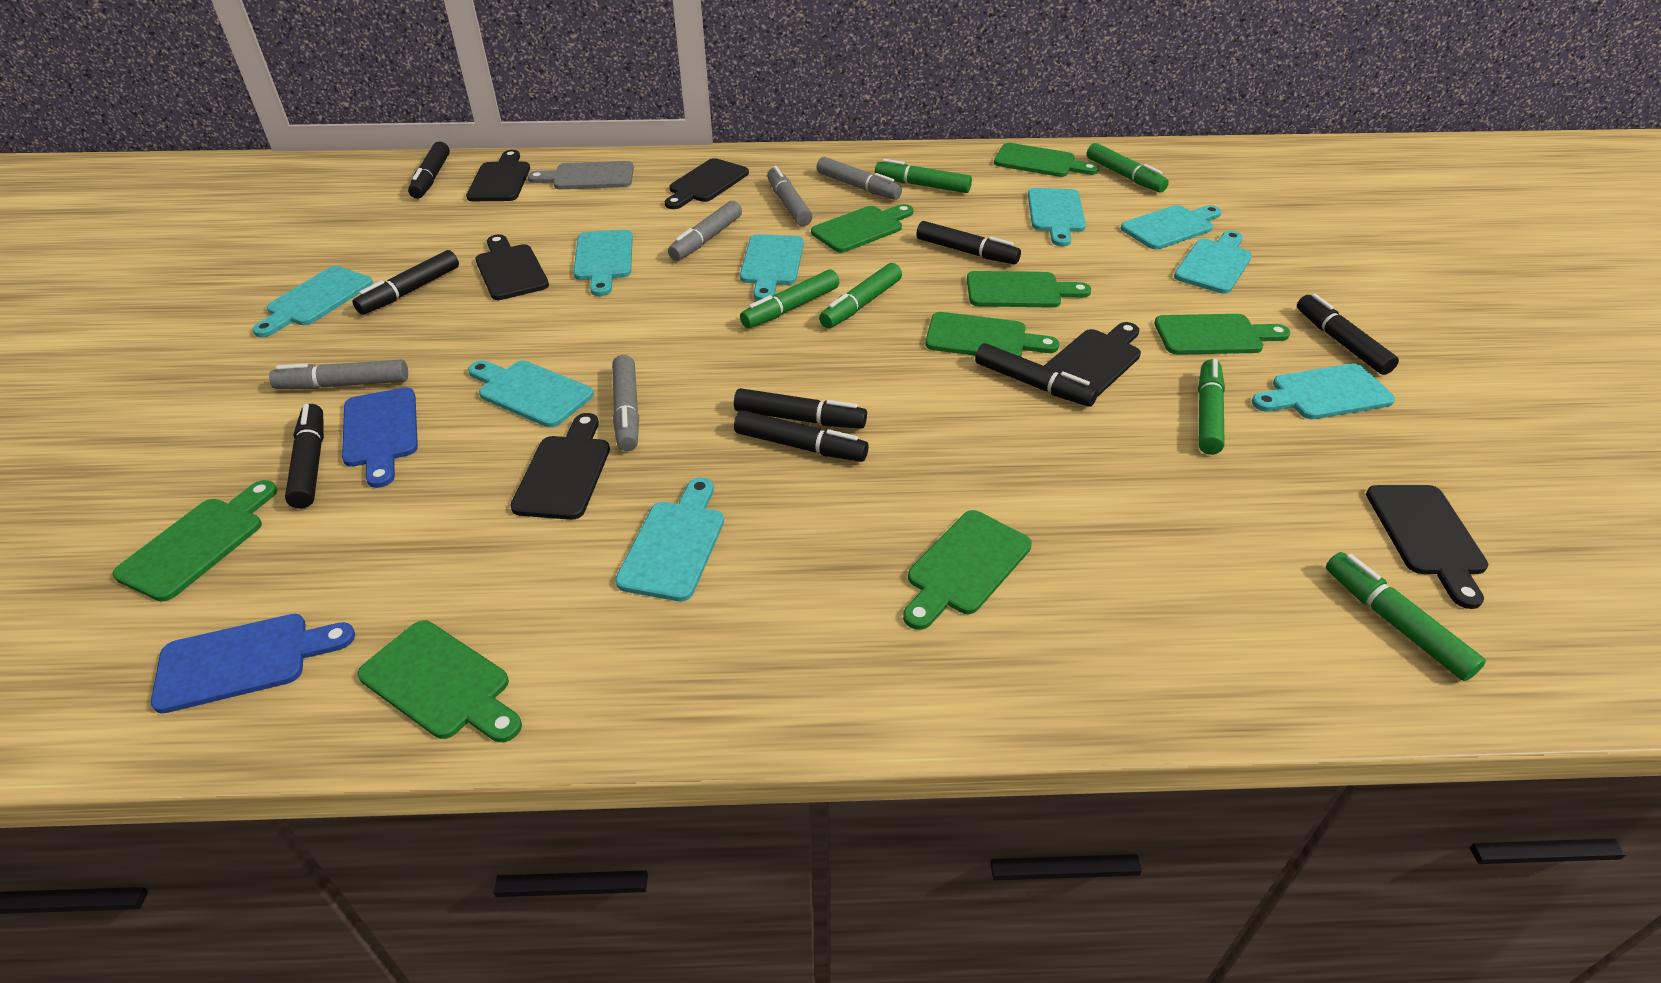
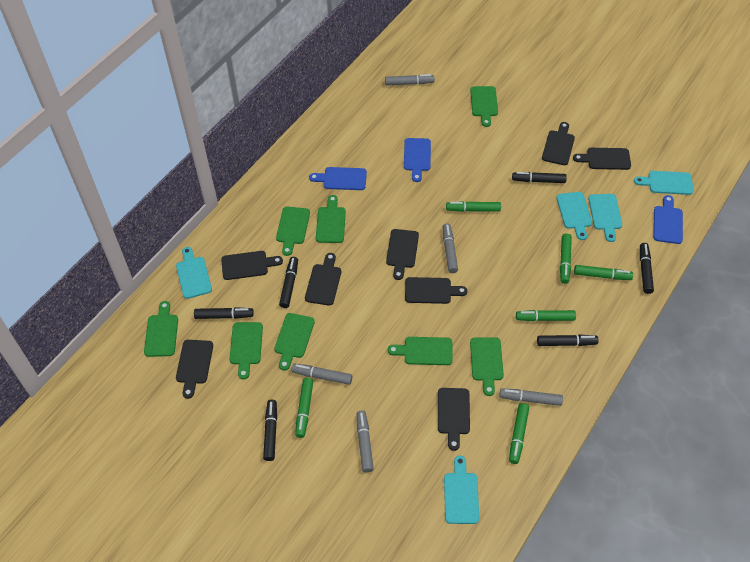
black cutting board: 6 -> 8
black marker: 8 -> 6
blue cutting board: 2 -> 3
grey cutting board: 1 -> 0
turquoise cutting board: 9 -> 5

